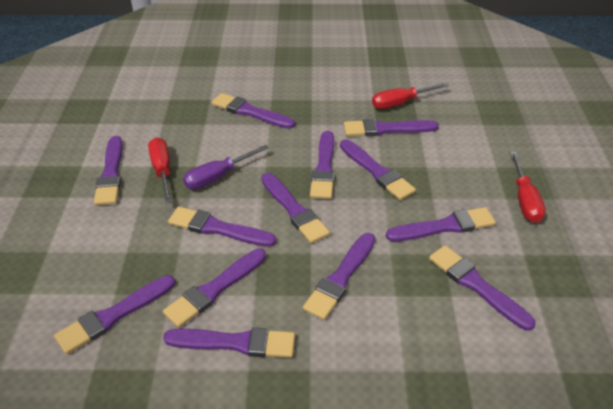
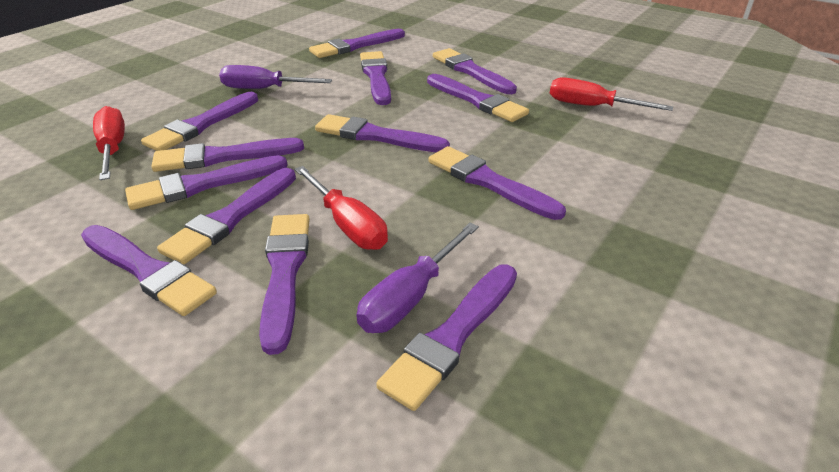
purple screwdriver: 1 -> 2

